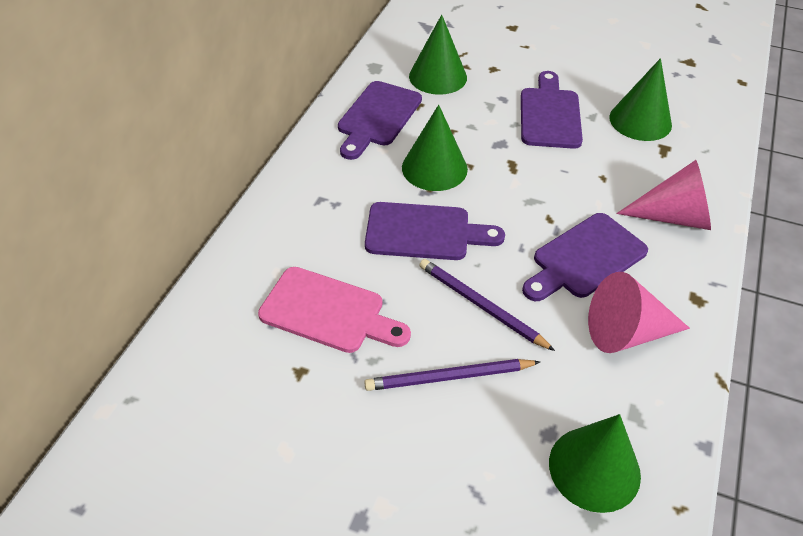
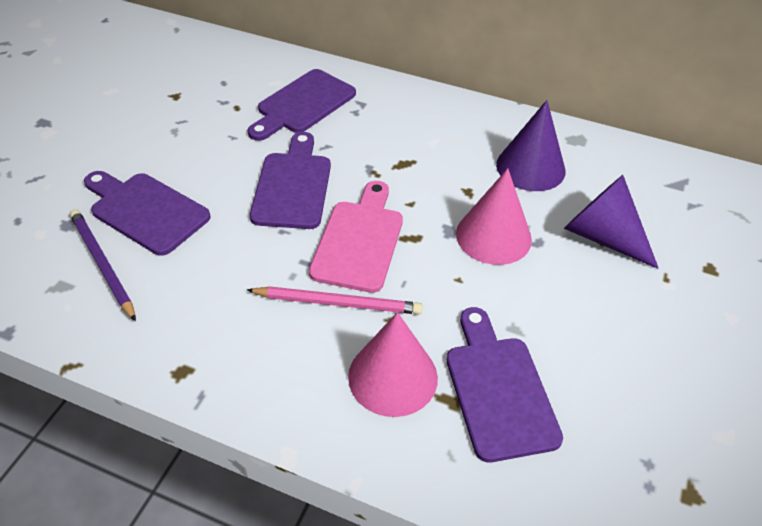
green cone: 4 -> 0
pink pencil: 0 -> 1
purple cone: 0 -> 2
purple pencil: 2 -> 1

